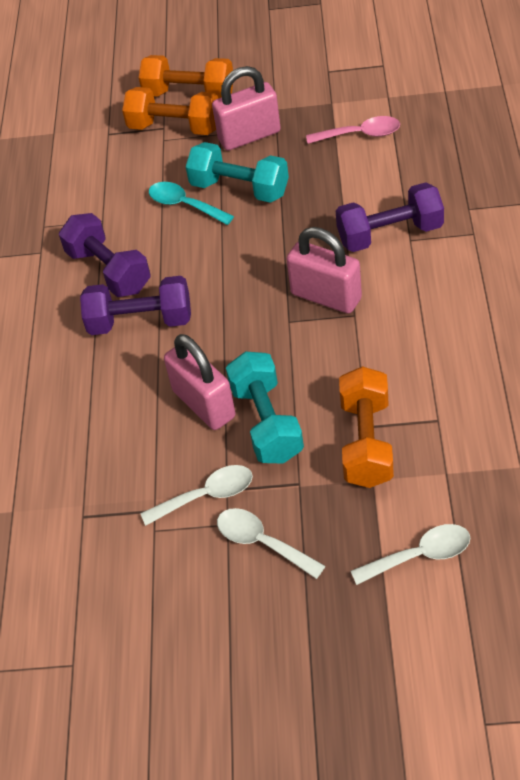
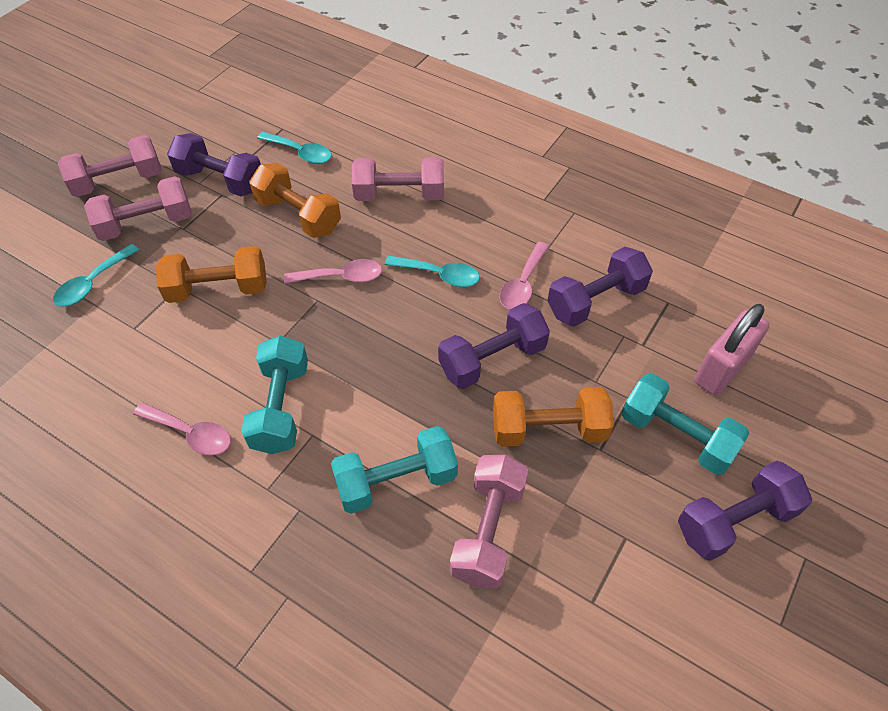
pink dumbbell: 0 -> 4
pink padlock: 3 -> 1
pink spoon: 1 -> 3
purple dumbbell: 3 -> 4
turquoise dumbbell: 2 -> 3
turquoise spoon: 1 -> 3
white spoon: 3 -> 0

